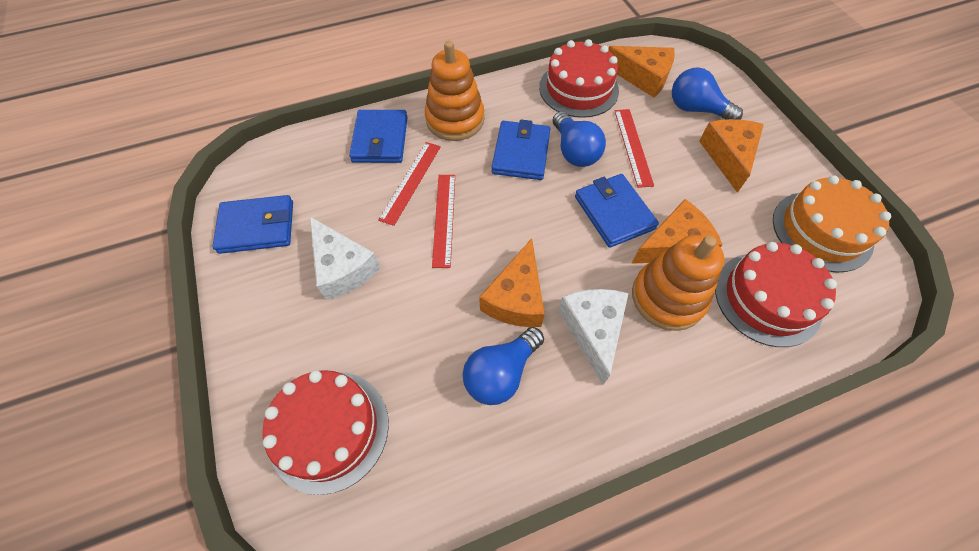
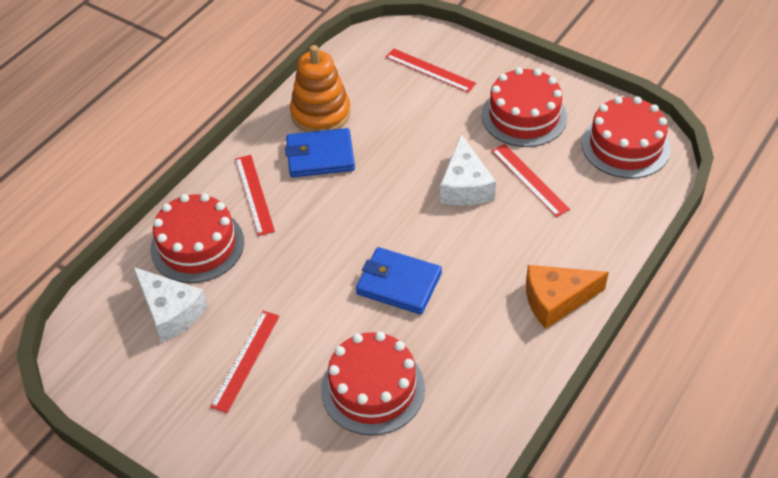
blue light bulb: 3 -> 0
blue wallet: 4 -> 2
orange cake: 1 -> 0
orange cheese: 4 -> 1
orange stacking toy: 2 -> 1
red cake: 3 -> 4
red ruler: 3 -> 4

